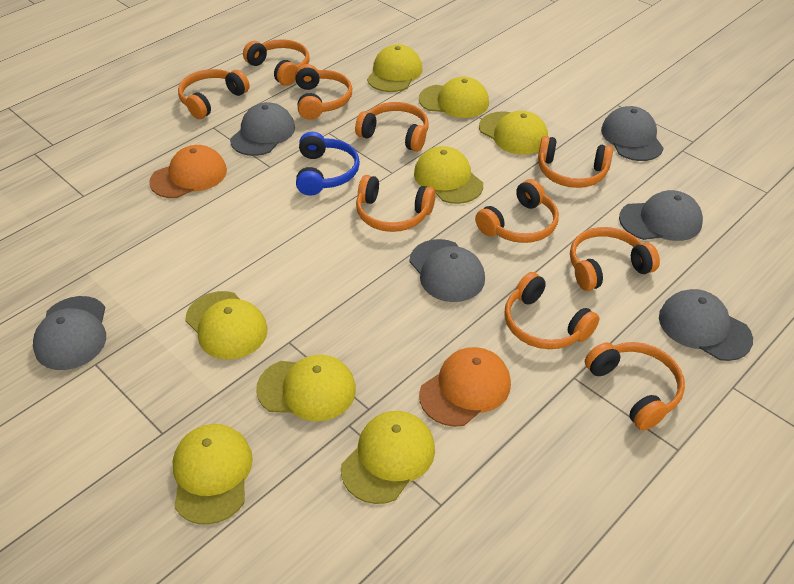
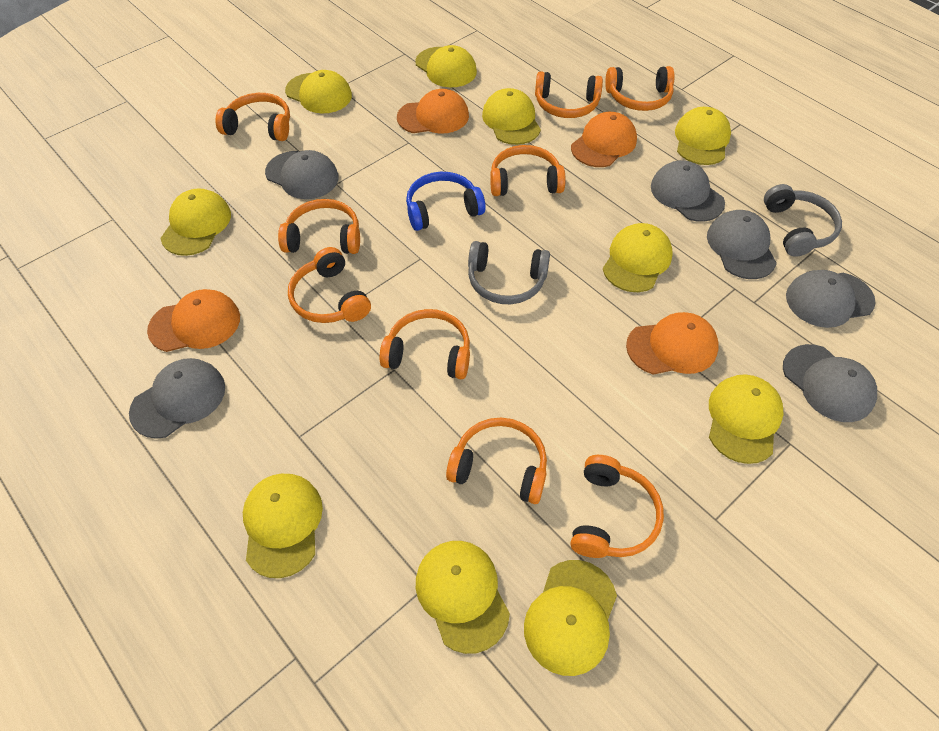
grey headphones: 0 -> 2
orange cap: 2 -> 4
orange headphones: 10 -> 9
yellow cap: 8 -> 10

